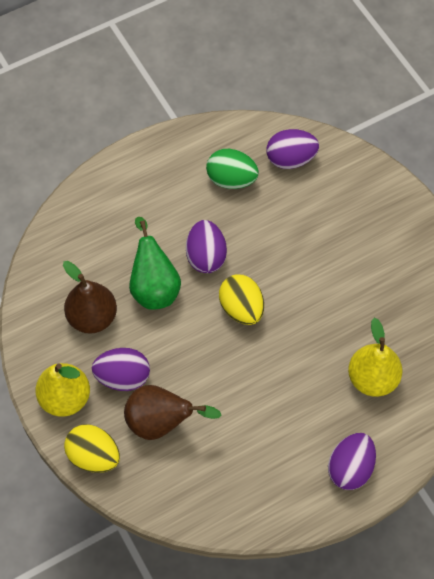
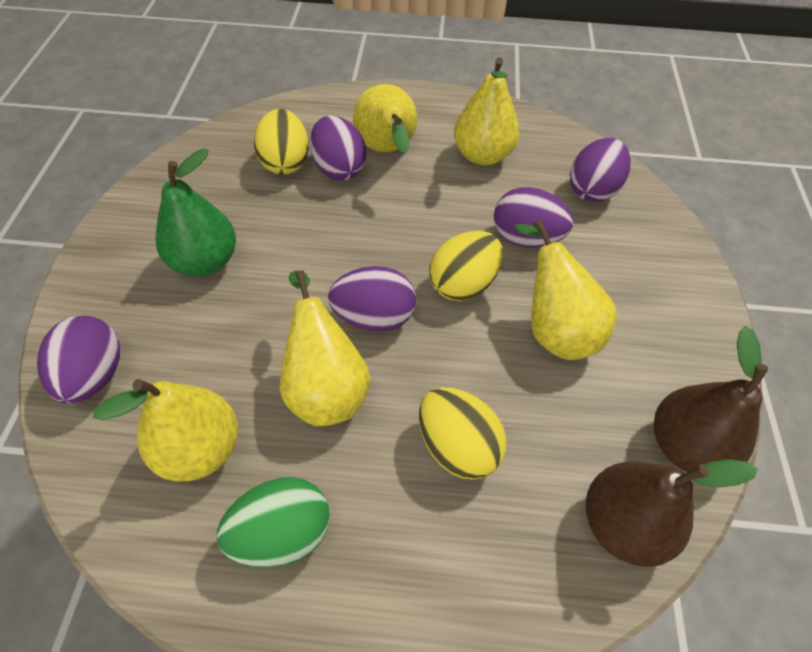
purple egg: 4 -> 5
yellow egg: 2 -> 3
yellow pear: 2 -> 5

